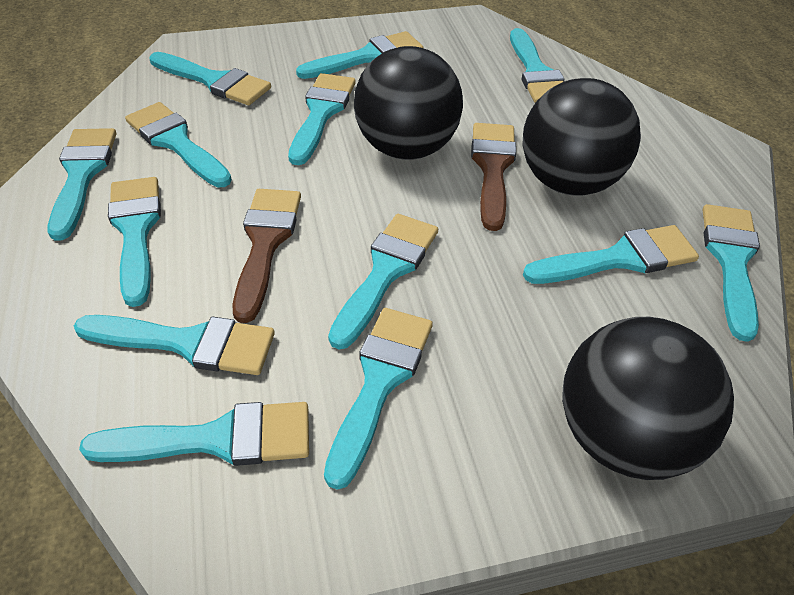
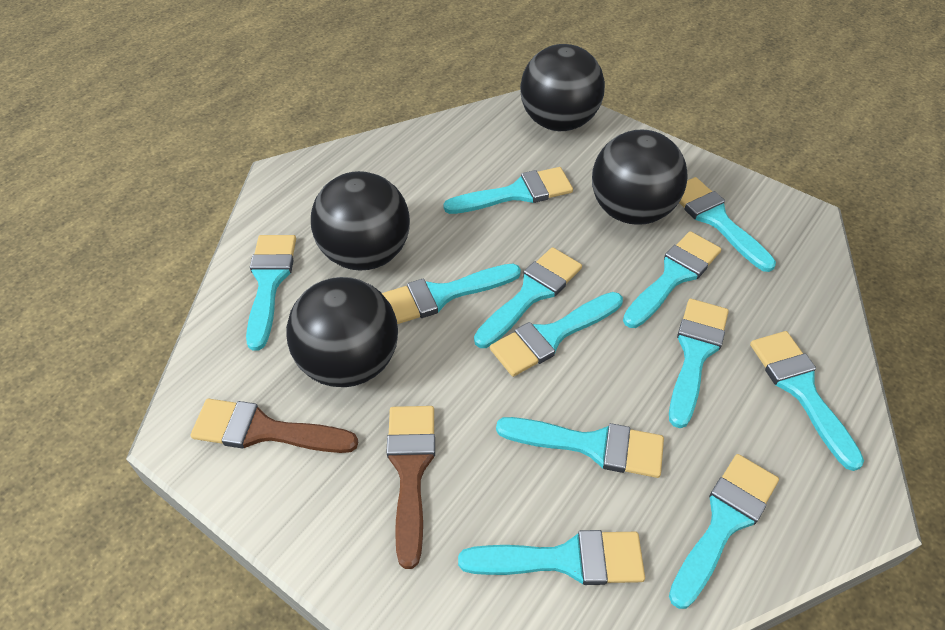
black ball: 3 -> 4
turquoise brush: 13 -> 12

